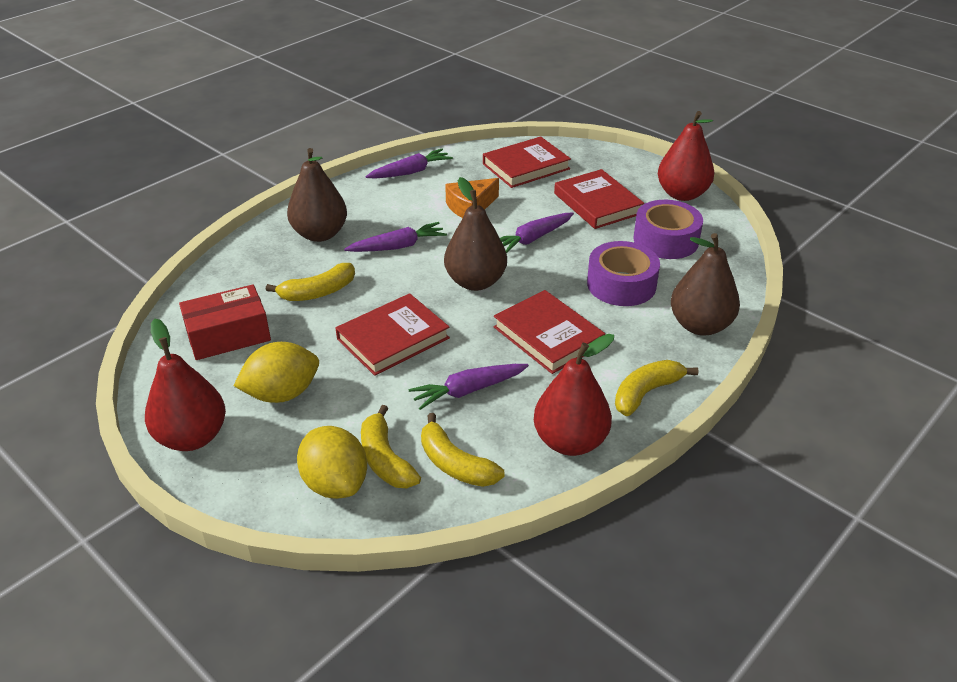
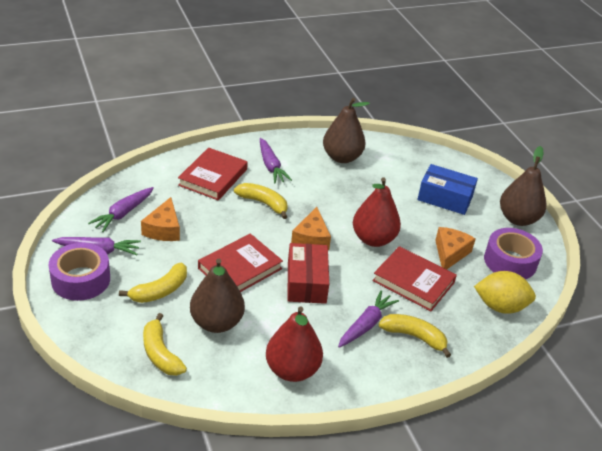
blue box: 0 -> 1
orange cheese: 1 -> 3
red book: 4 -> 3
red pear: 3 -> 2
yellow lemon: 2 -> 1

